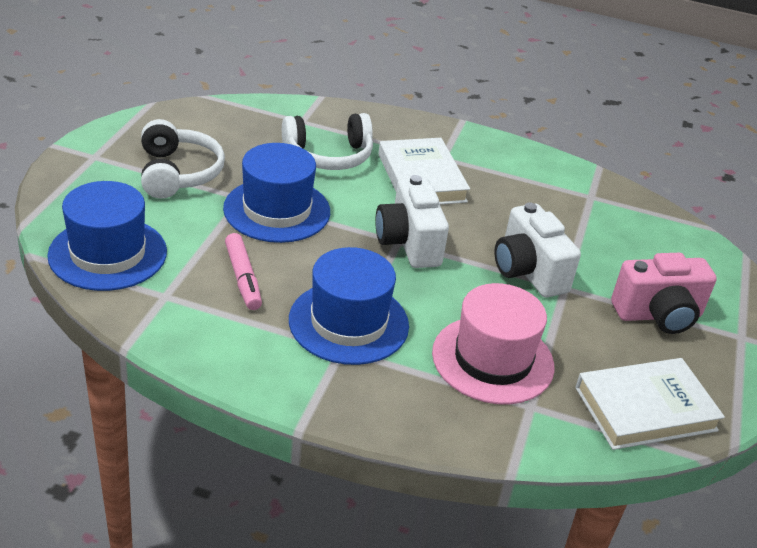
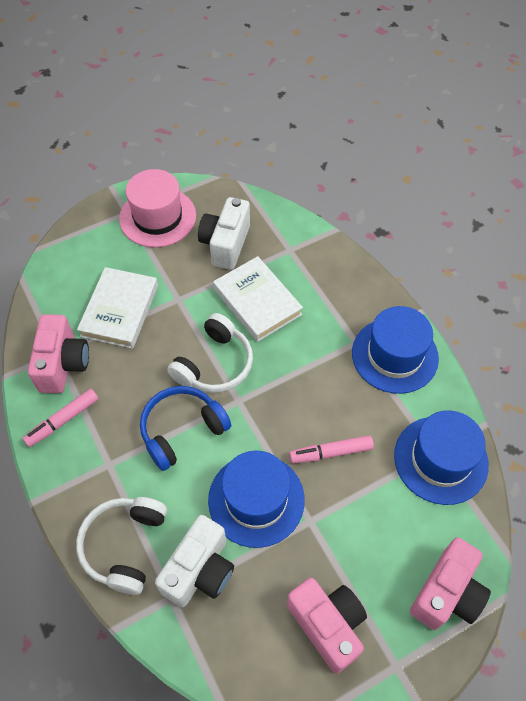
blue headphones: 0 -> 1
pink camera: 1 -> 3
pink marker: 1 -> 2

